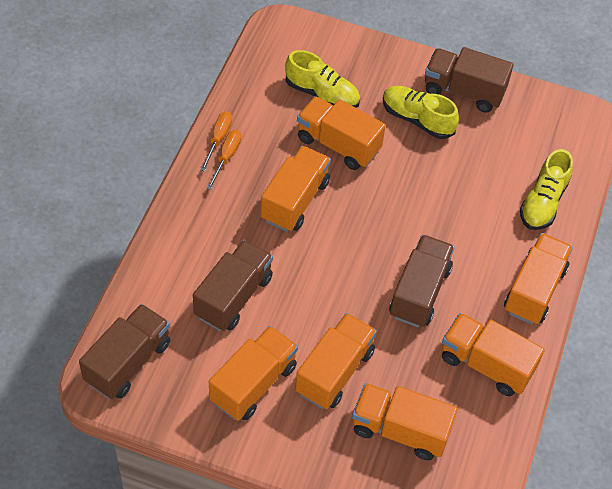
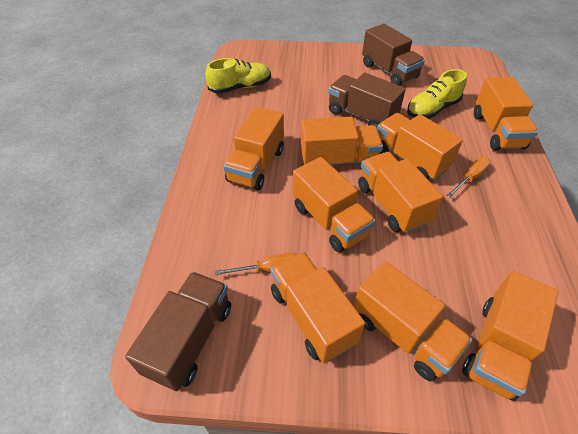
brown truck: 4 -> 3
orange truck: 7 -> 9
yellow shoe: 3 -> 2

